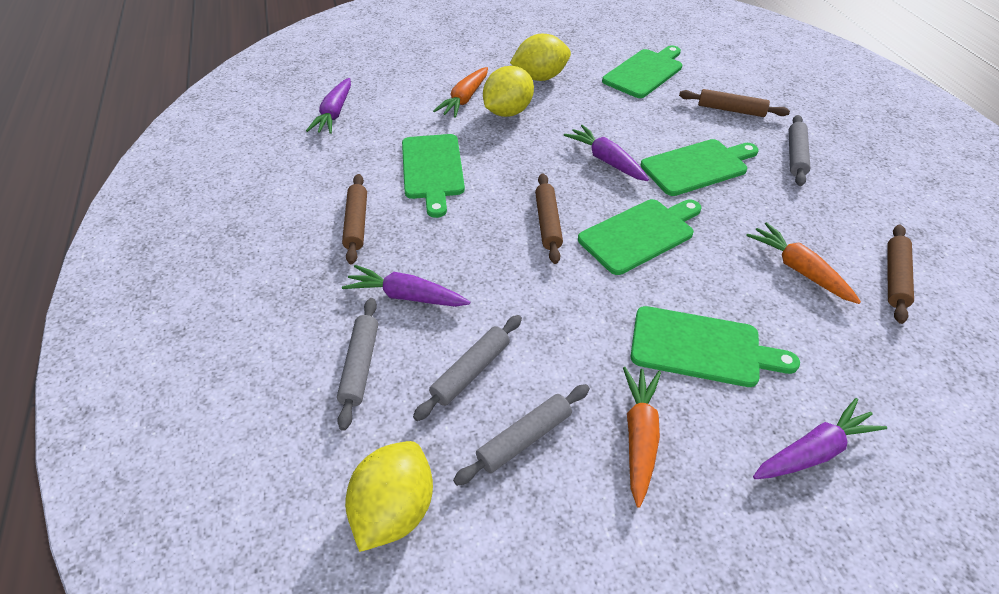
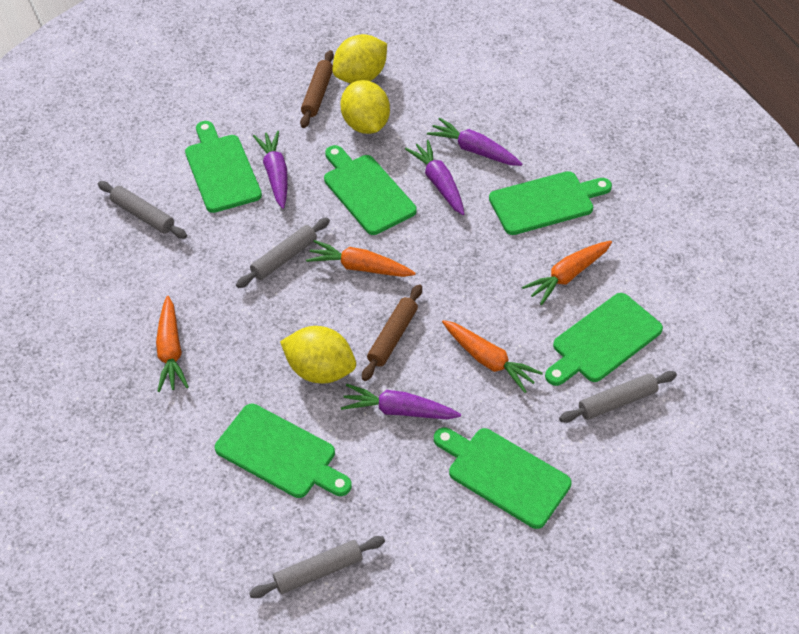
brown rolling pin: 4 -> 2
green cutting board: 5 -> 6
orange carrot: 3 -> 4

